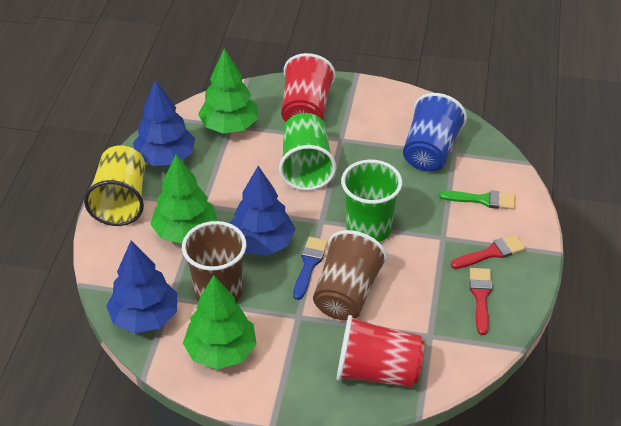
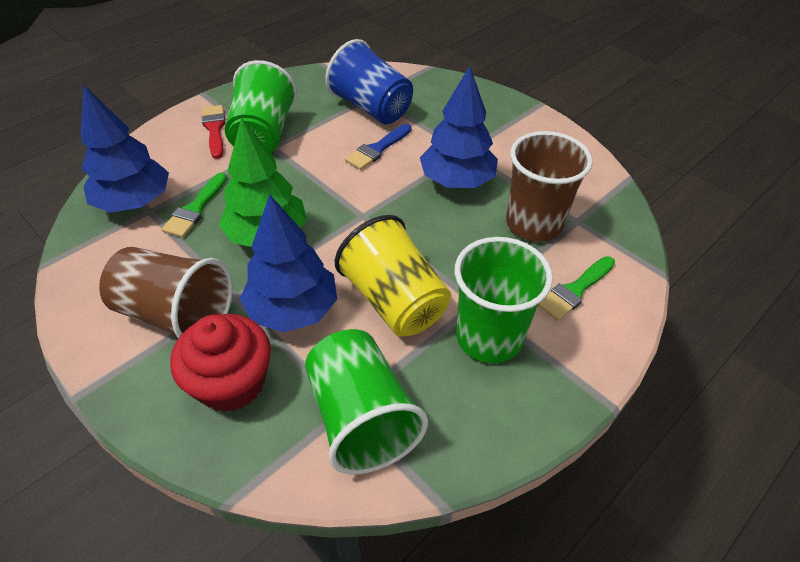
green brush: 1 -> 2
green cup: 2 -> 3
green tree: 3 -> 1
red brush: 2 -> 1
red cup: 2 -> 0
red cupcake: 0 -> 1

